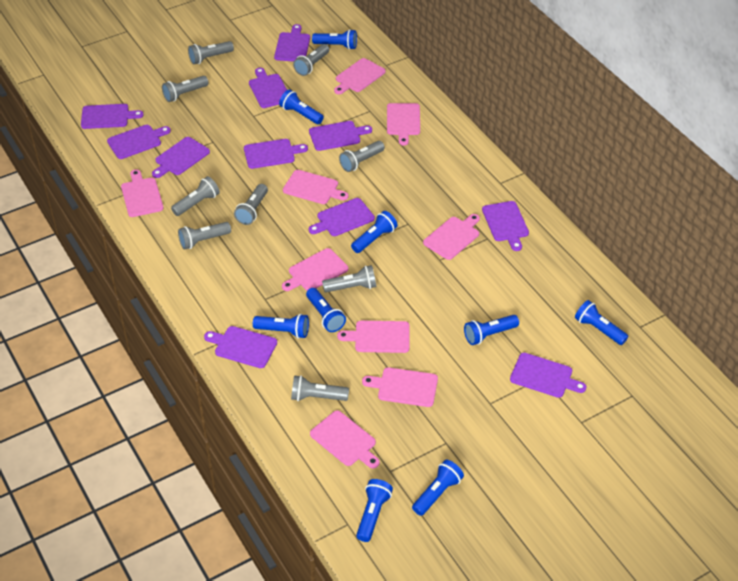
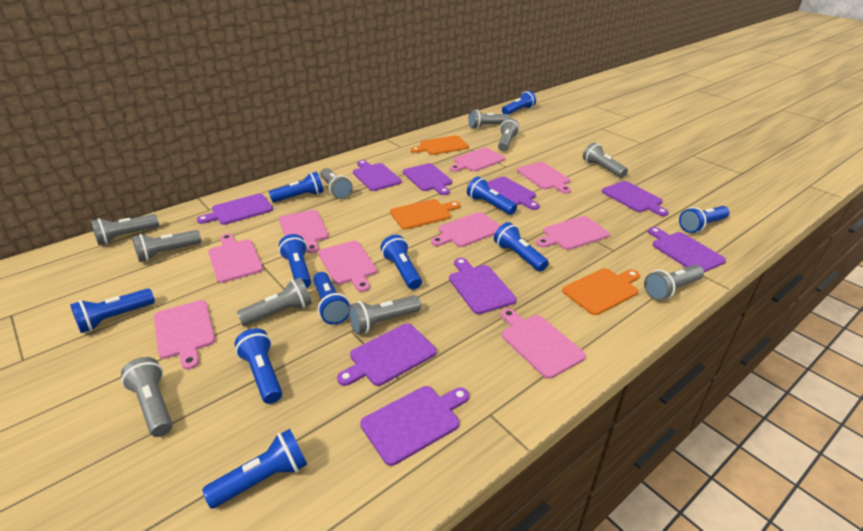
blue flashlight: 9 -> 11
grey flashlight: 9 -> 10
orange cutting board: 0 -> 3
purple cutting board: 11 -> 9

